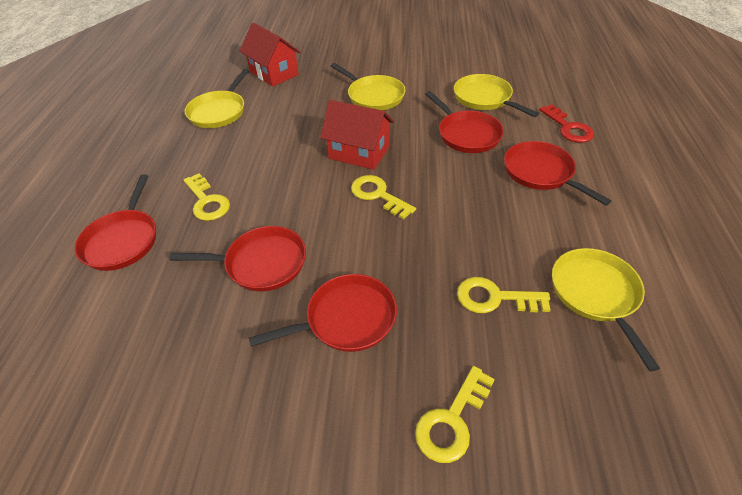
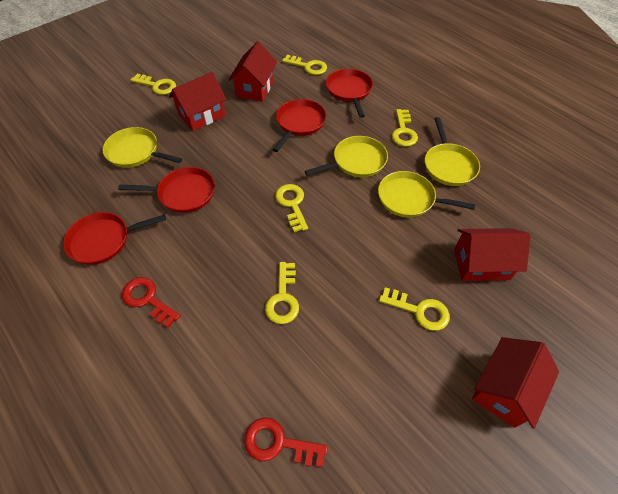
red house: 2 -> 4
red key: 1 -> 2
red pan: 5 -> 4
yellow key: 4 -> 6

